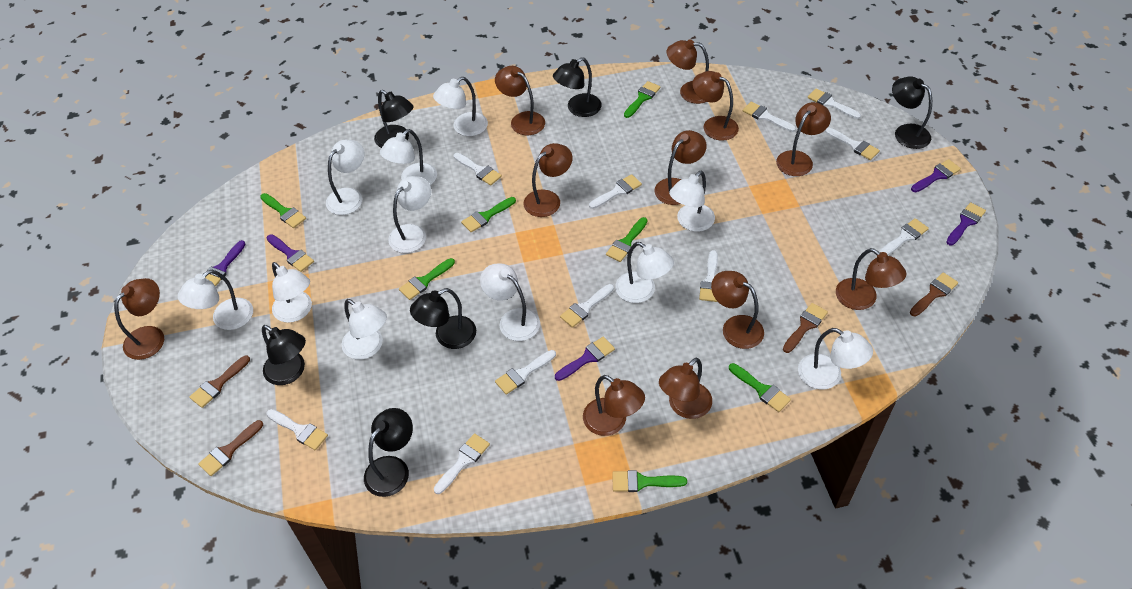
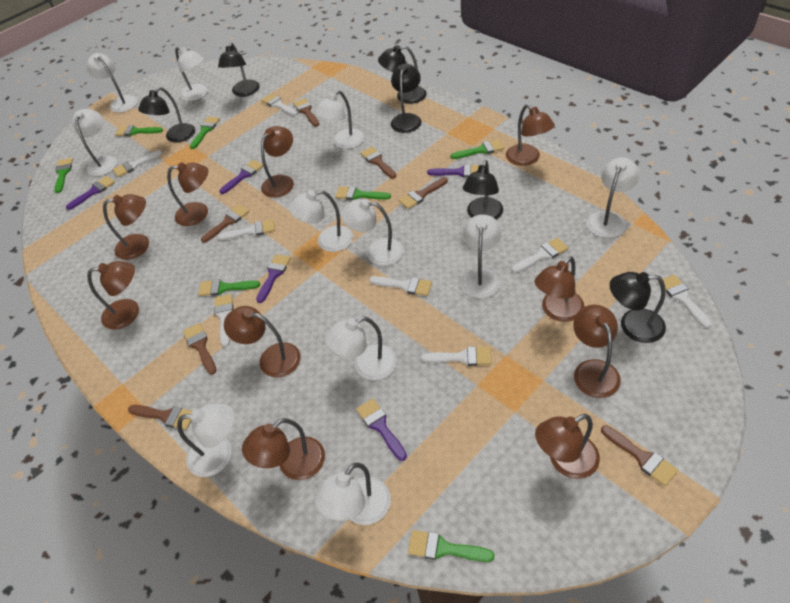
brown brush: 4 -> 7
brown lamp: 11 -> 10
white brush: 11 -> 8

